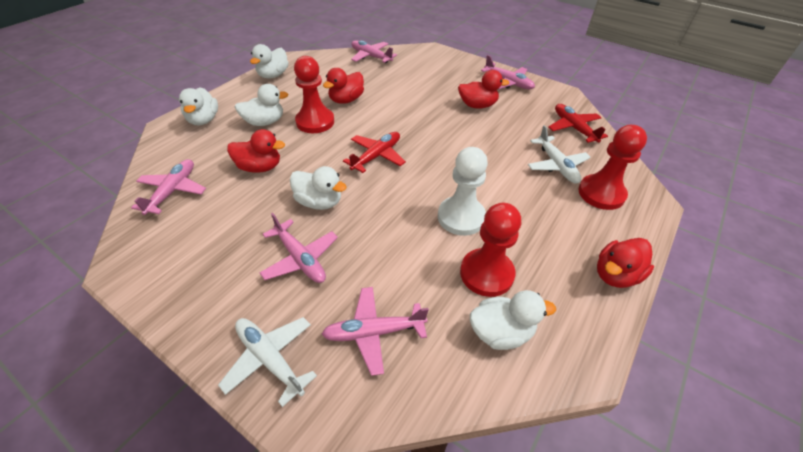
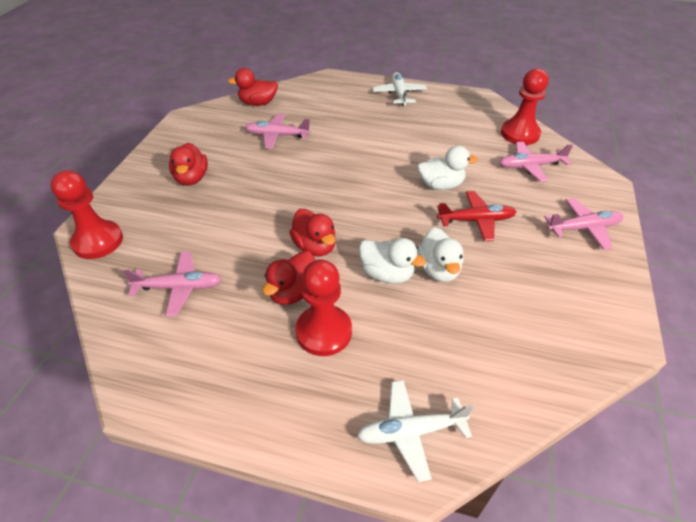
pink plane: 5 -> 4
red plane: 2 -> 1
white duck: 5 -> 3
white pawn: 1 -> 0

